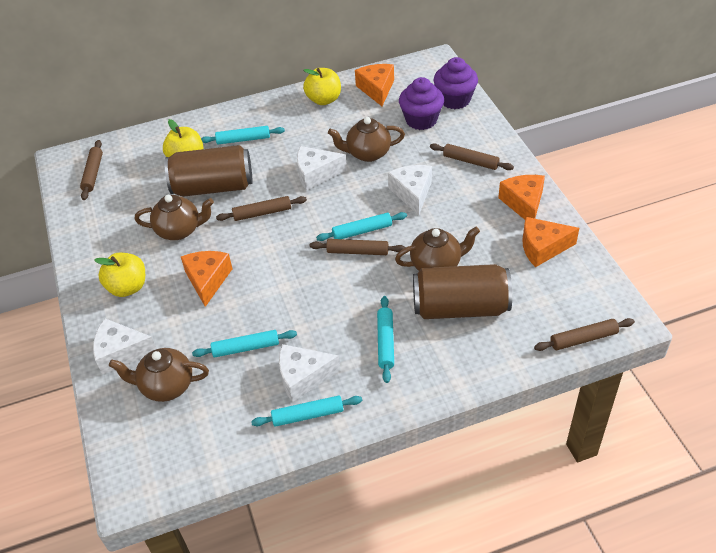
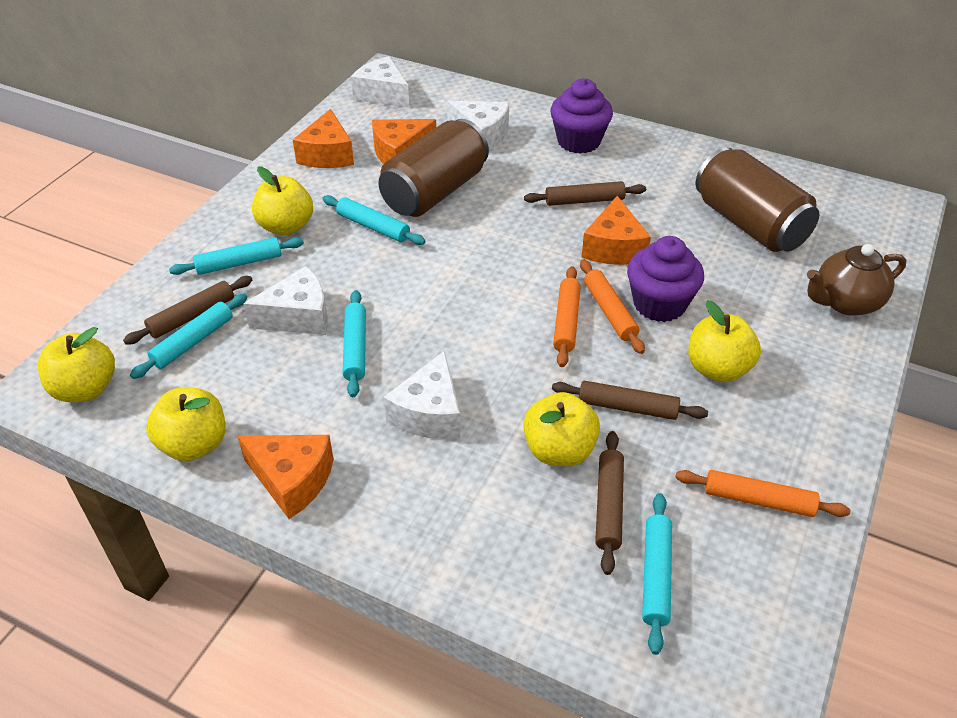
brown rolling pin: 5 -> 4
brown teapot: 4 -> 1
orange rolling pin: 0 -> 3
yellow apple: 3 -> 5

